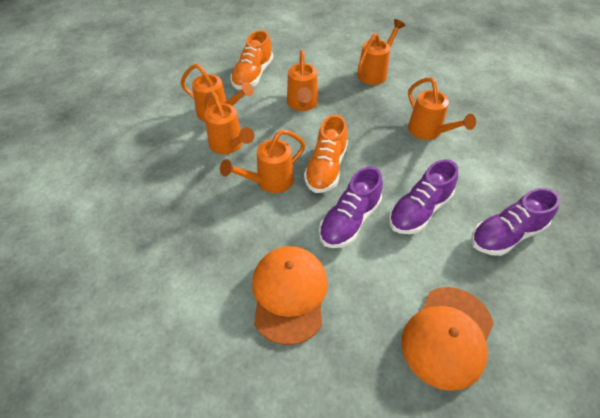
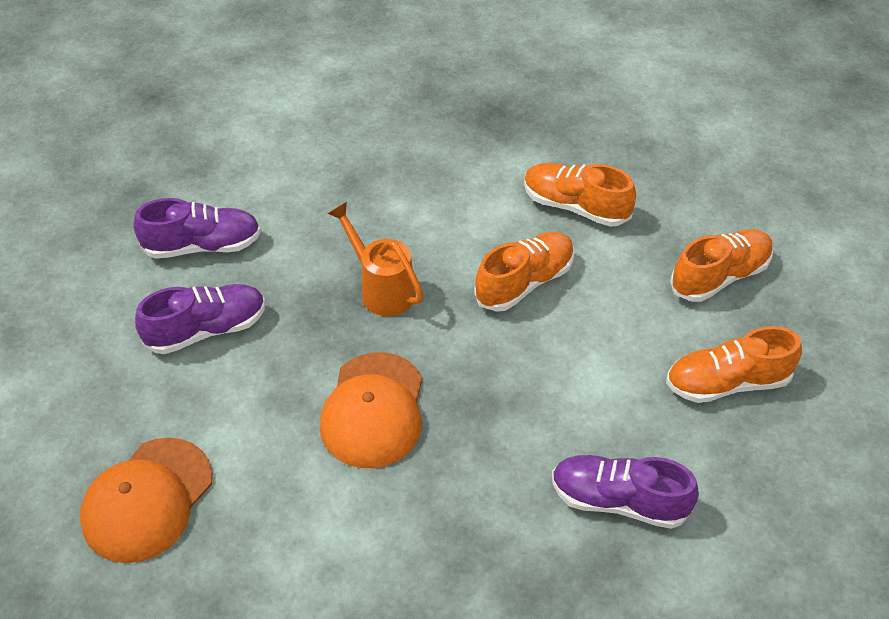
orange shoe: 2 -> 4
orange watering can: 6 -> 1

